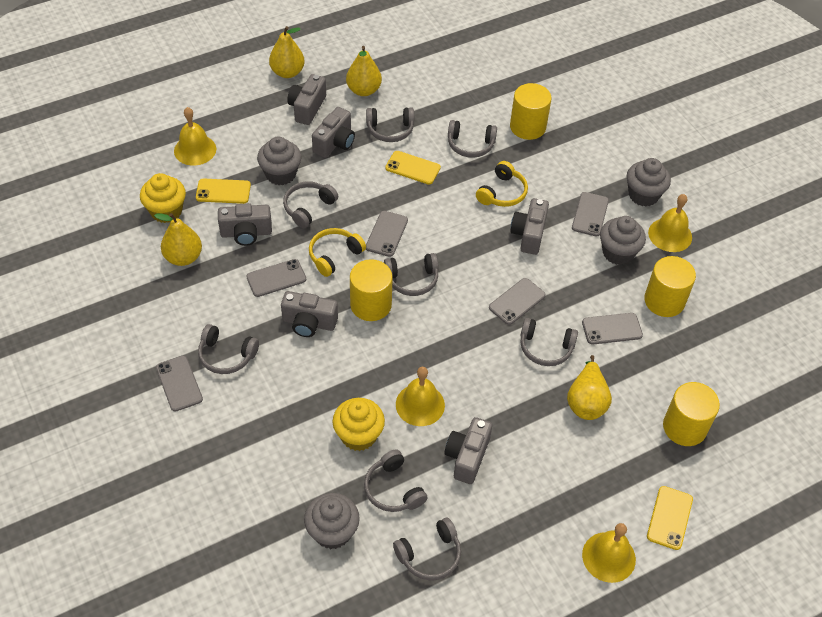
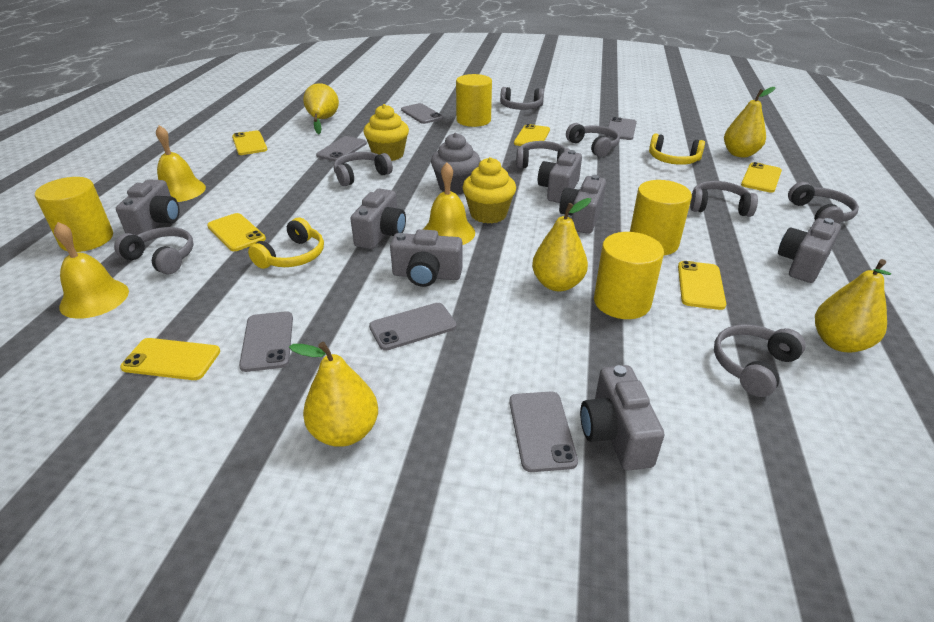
grey camera: 6 -> 7
grey cupcake: 4 -> 1
yellow bell: 4 -> 3
yellow pear: 4 -> 5
yellow phone: 3 -> 6

